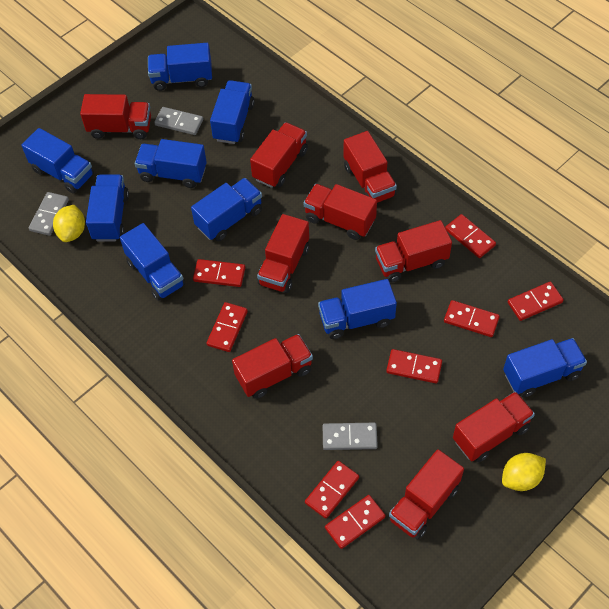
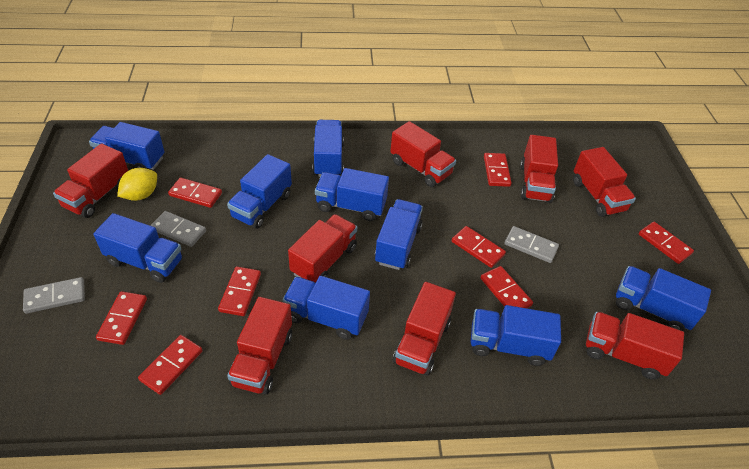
red truck: 9 -> 8
yellow lemon: 2 -> 1

